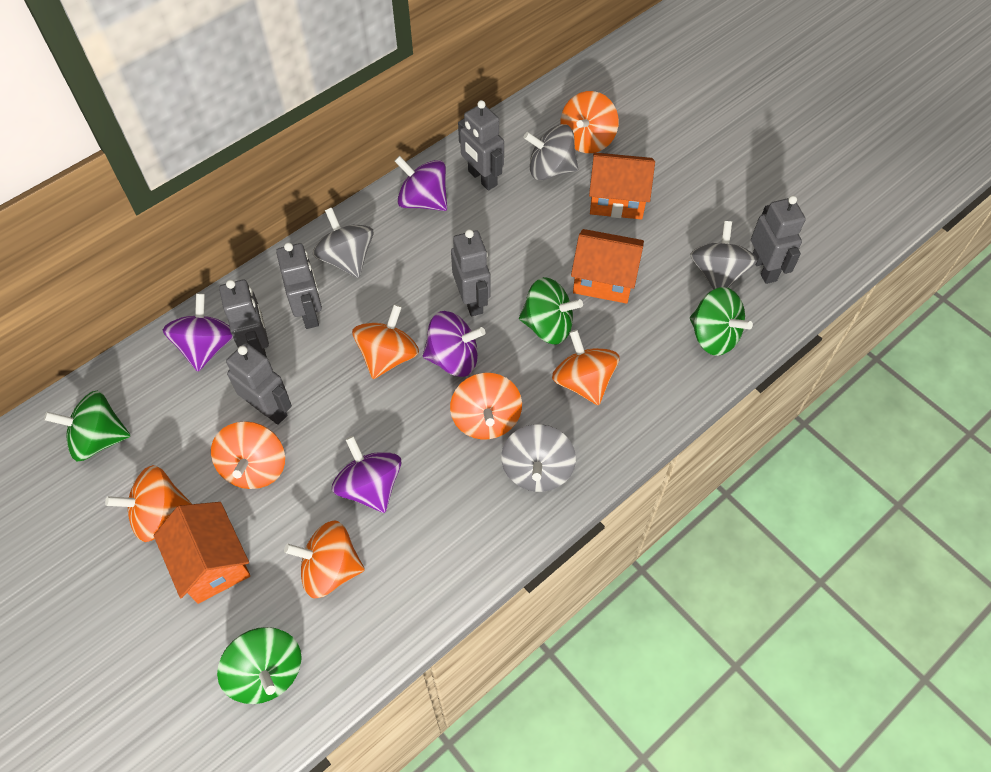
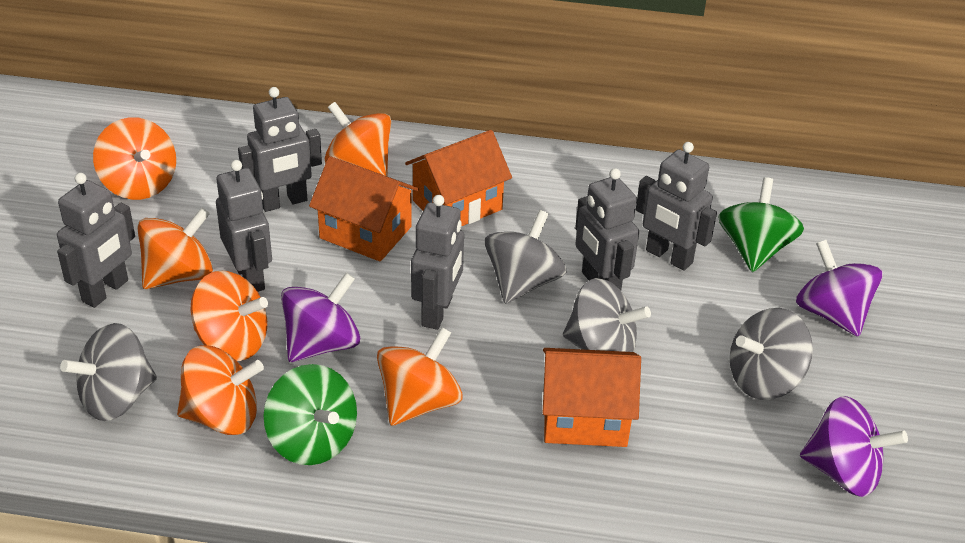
green spinning top: 4 -> 2
orange spinning top: 7 -> 6
purple spinning top: 4 -> 3

